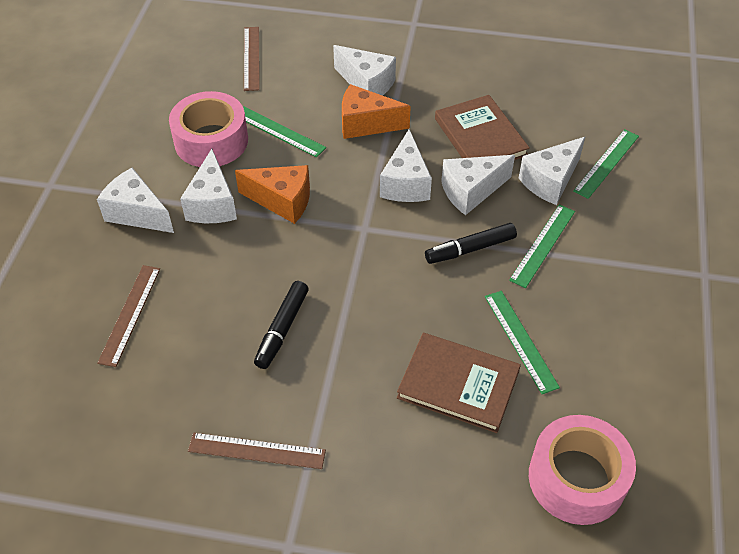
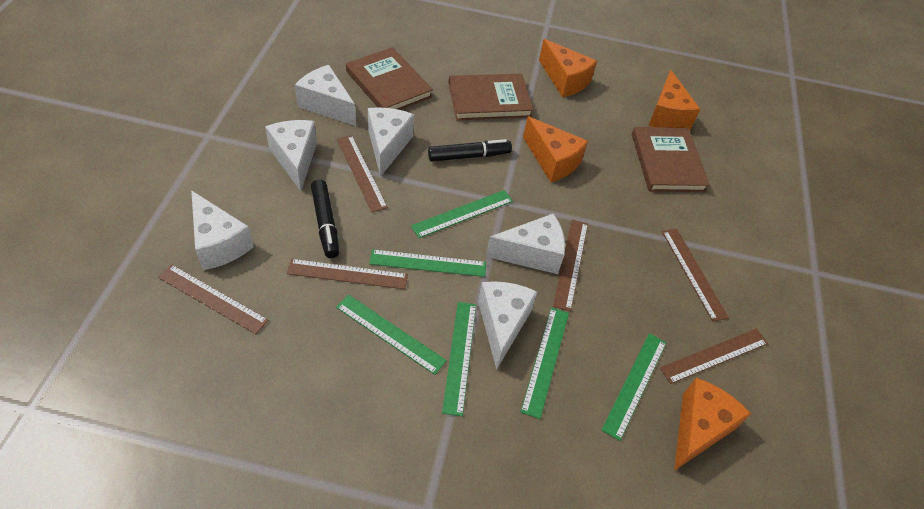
brown book: 2 -> 3
brown ruler: 3 -> 6
green ruler: 4 -> 6
orange cheese: 2 -> 4
pink tape: 2 -> 0

